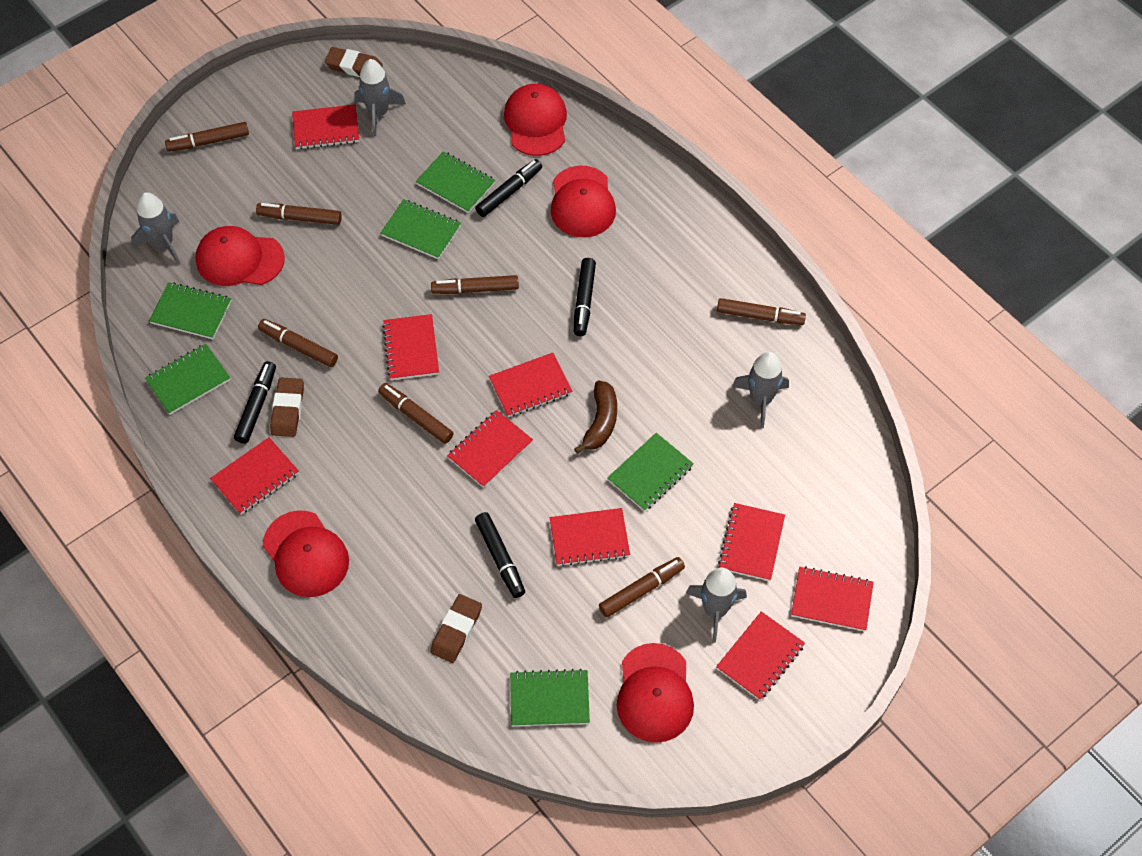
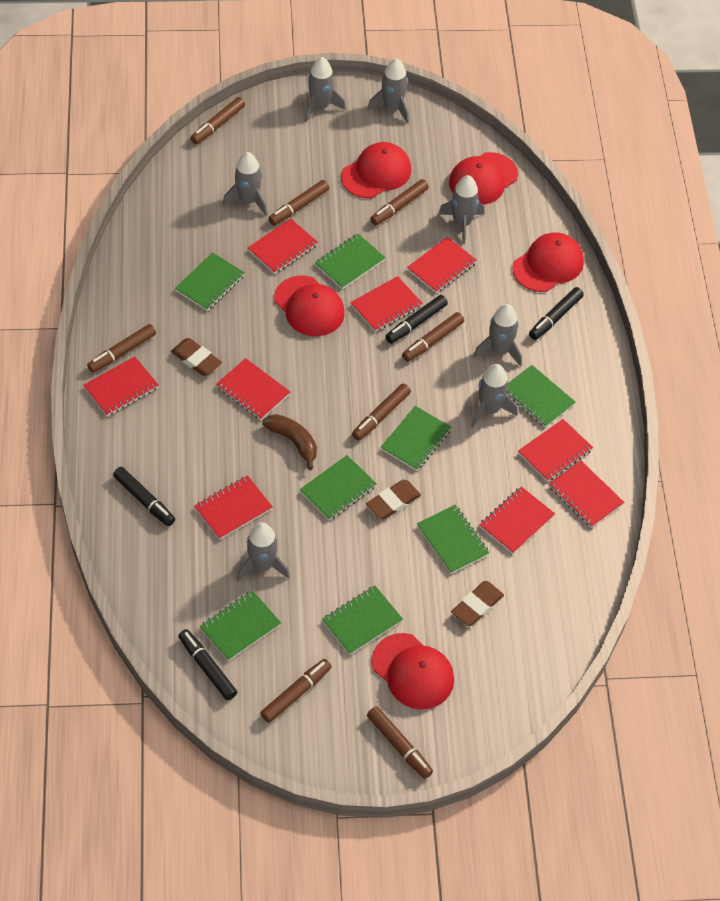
brown marker: 7 -> 8
green notebook: 6 -> 8
grey rocket: 4 -> 7

